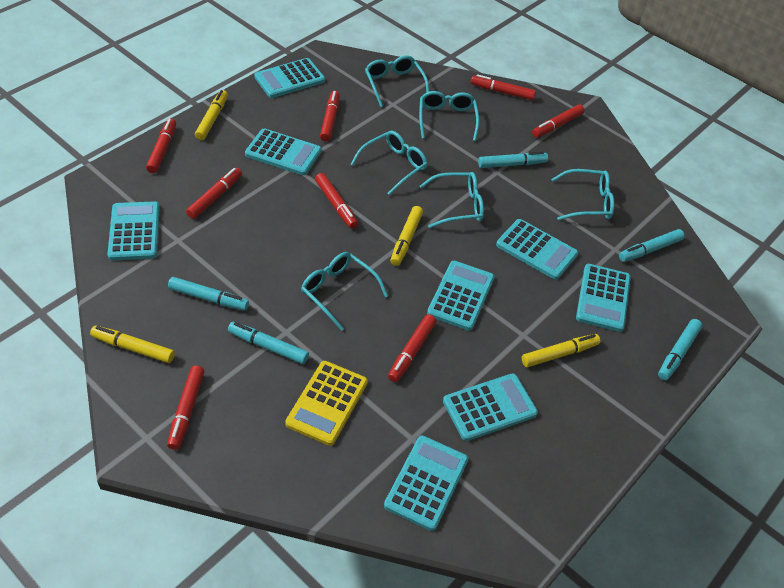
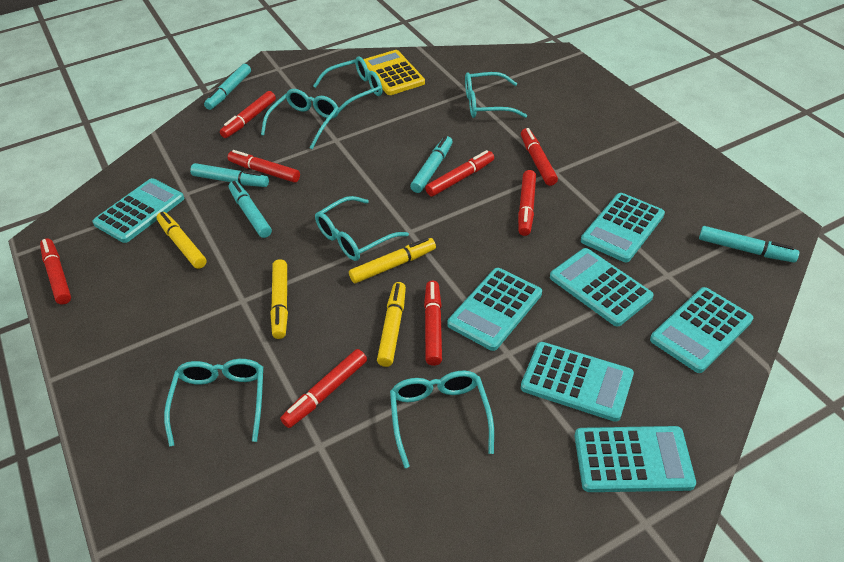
turquoise calculator: 8 -> 7

